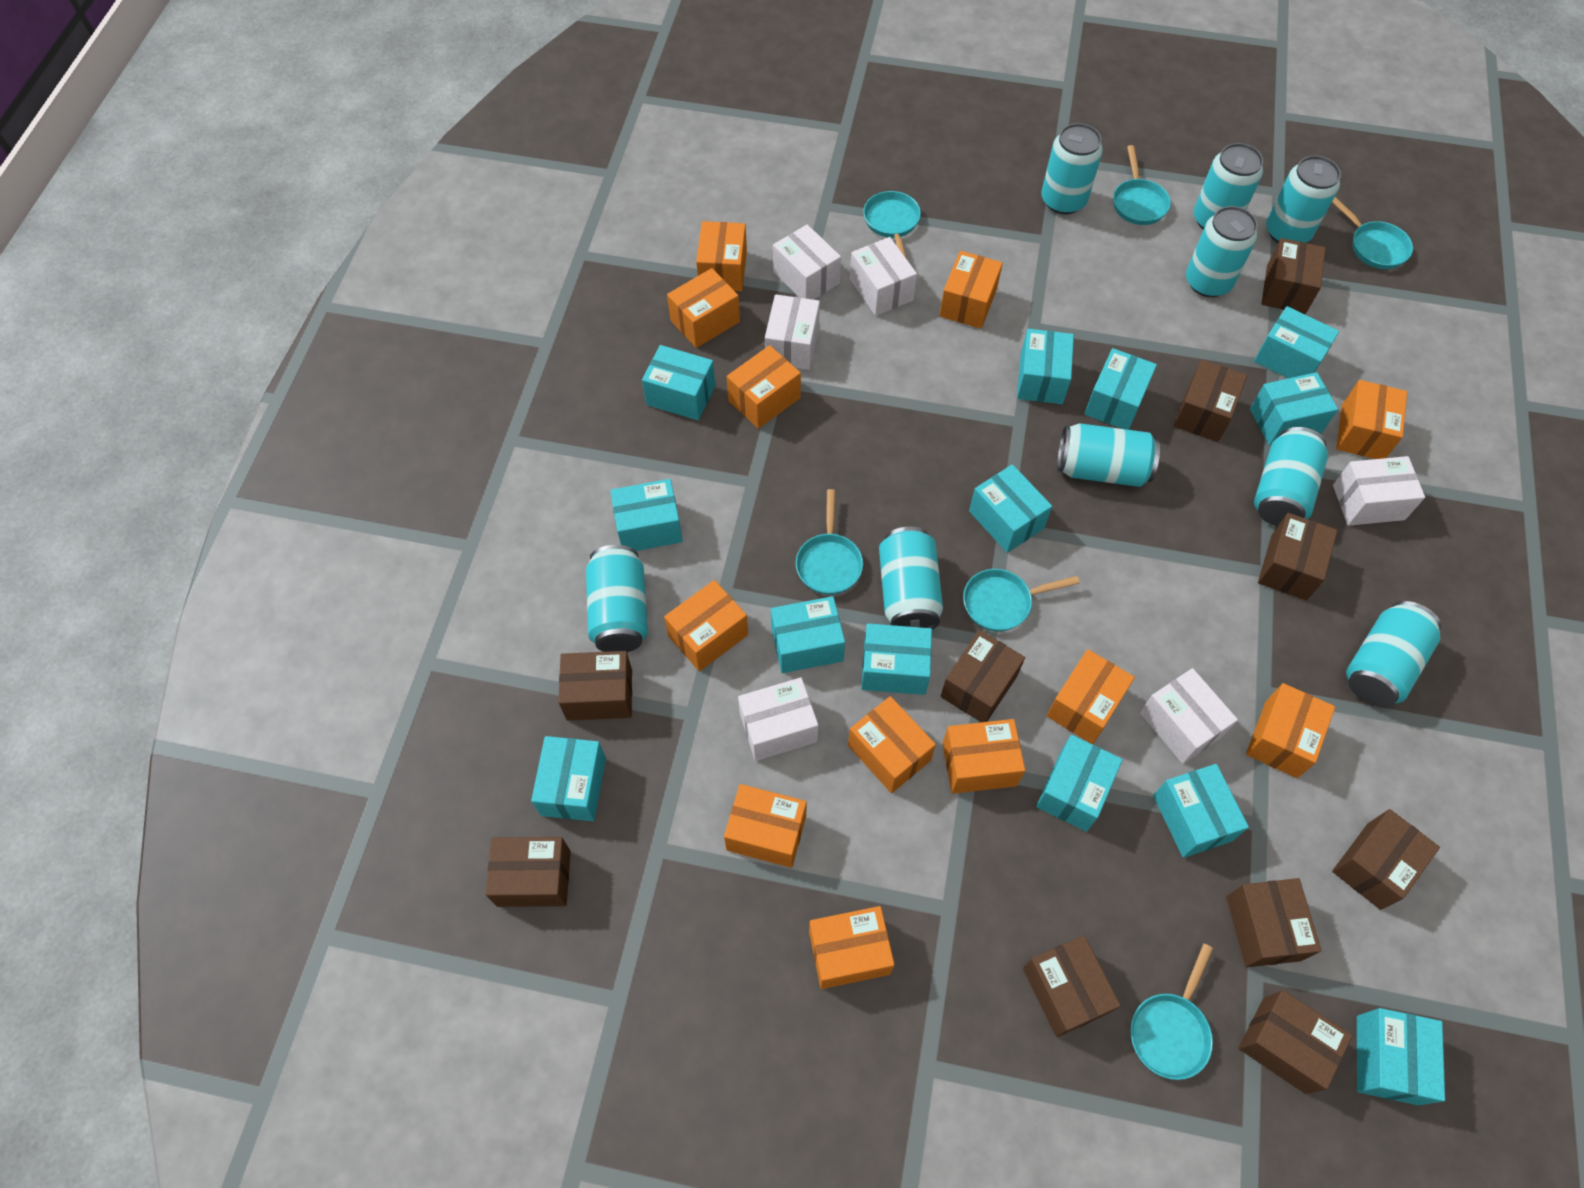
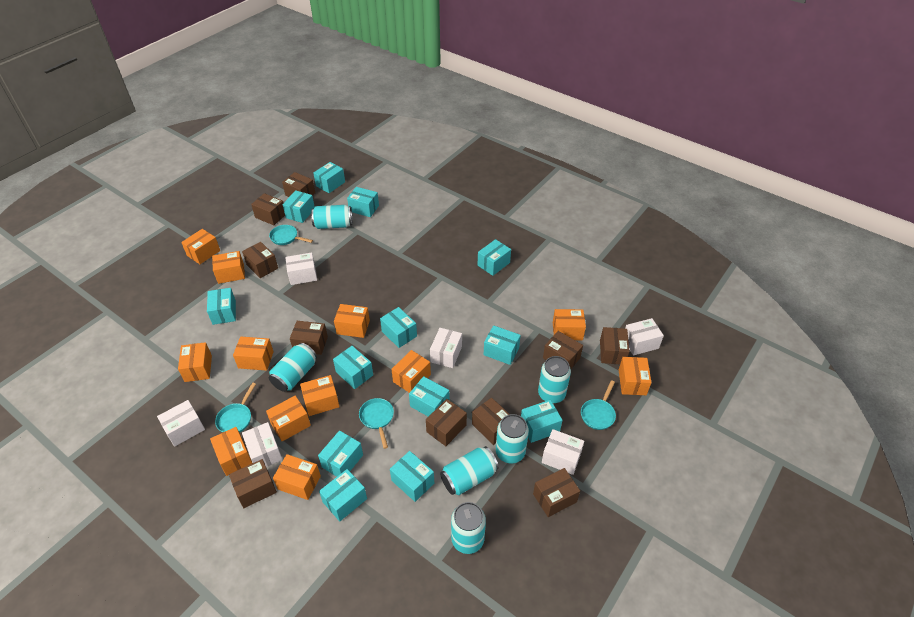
turquoise can: 9 -> 6
turquoise pan: 6 -> 4

